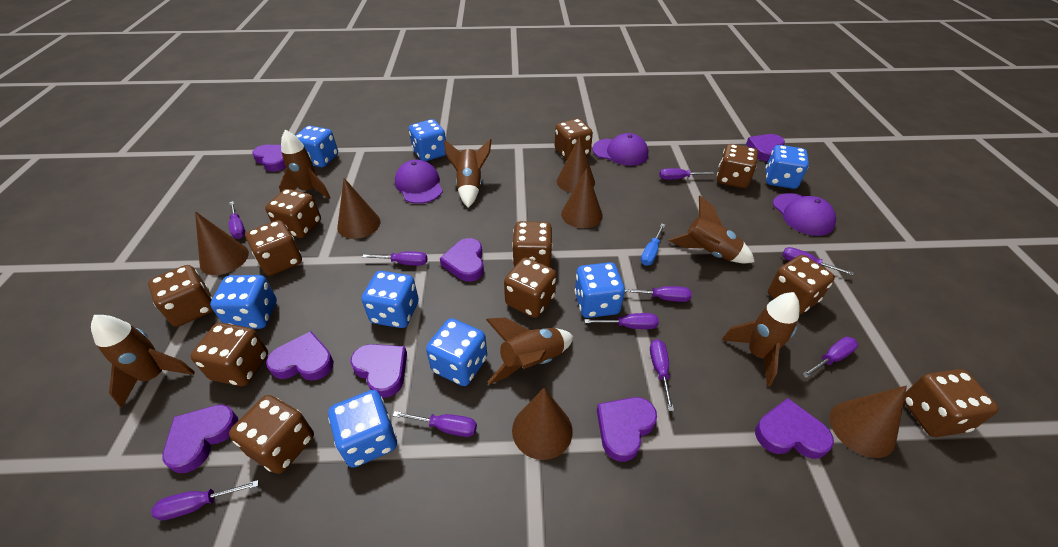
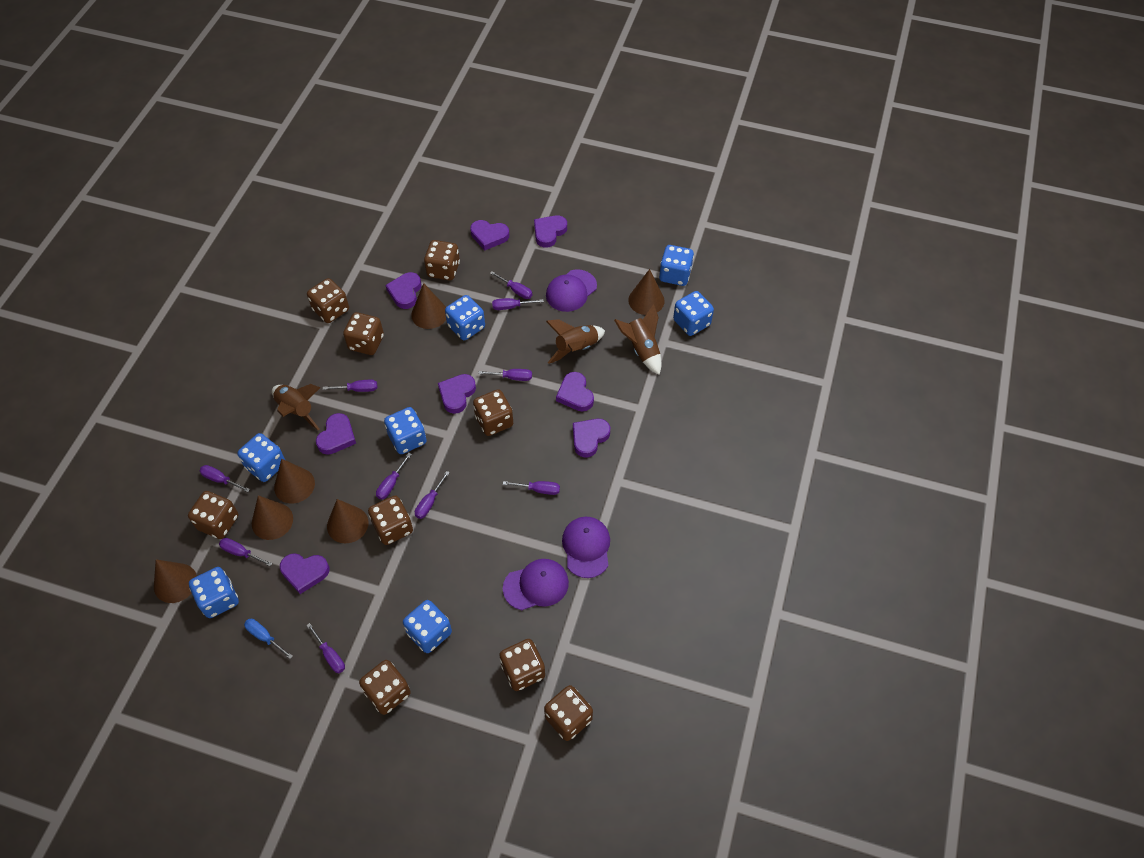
blue dice: 8 -> 7
brown dice: 11 -> 9
brown rocket: 6 -> 3

